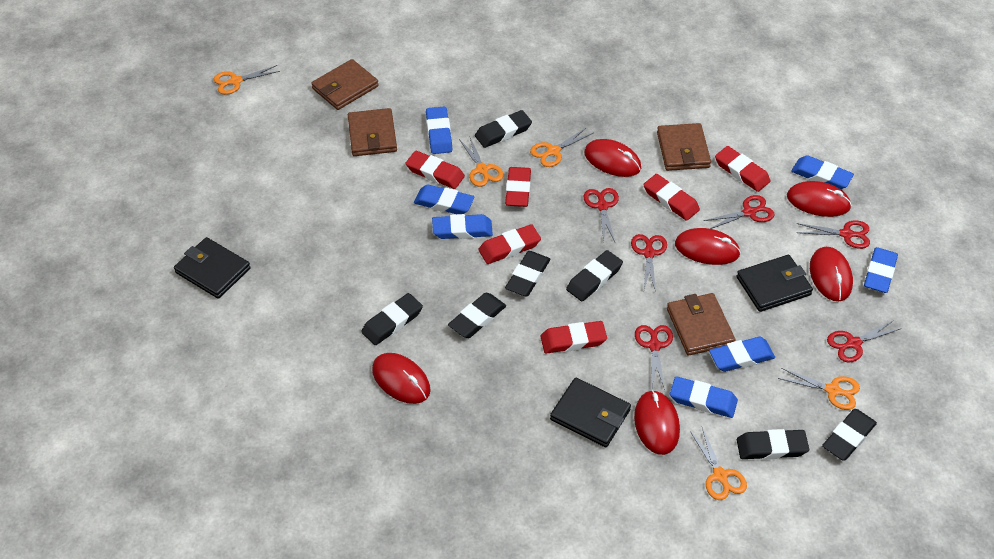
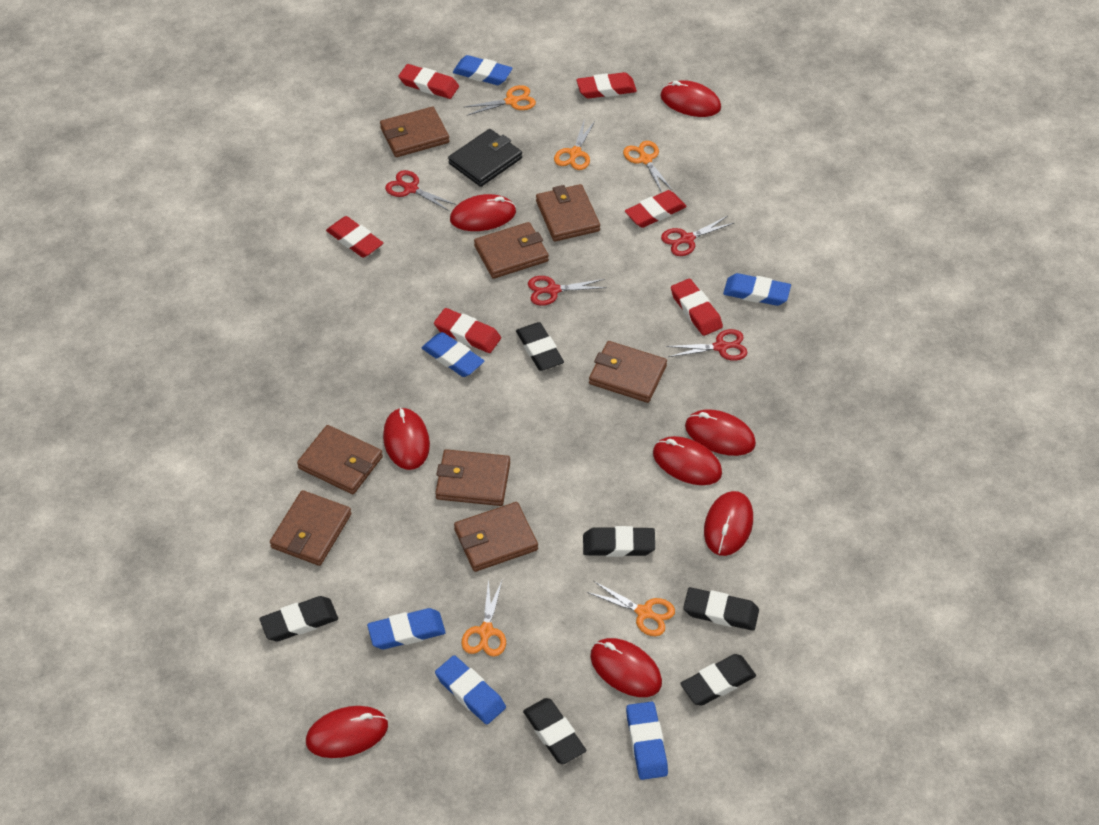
black eraser: 7 -> 6
black wallet: 3 -> 1
blue eraser: 7 -> 6
brown wallet: 4 -> 8
red mouse: 6 -> 8
red scissors: 6 -> 4

